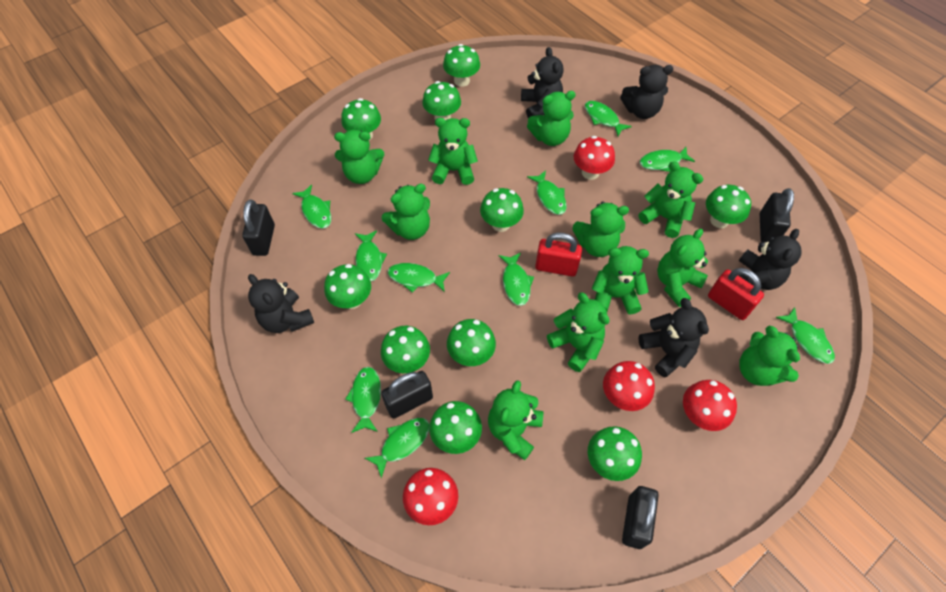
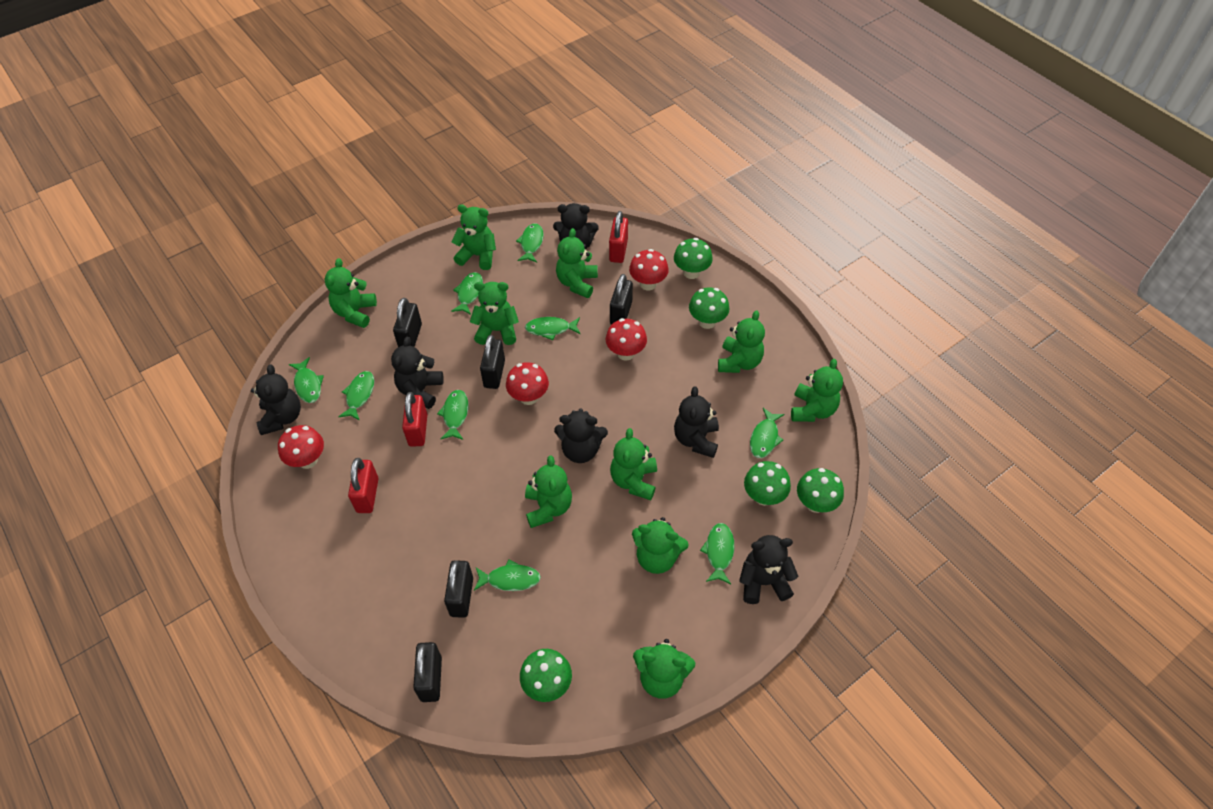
black padlock: 4 -> 5
black teddy bear: 5 -> 6
green fish: 10 -> 9
green mushroom: 10 -> 5
green teddy bear: 11 -> 10
red padlock: 2 -> 3

